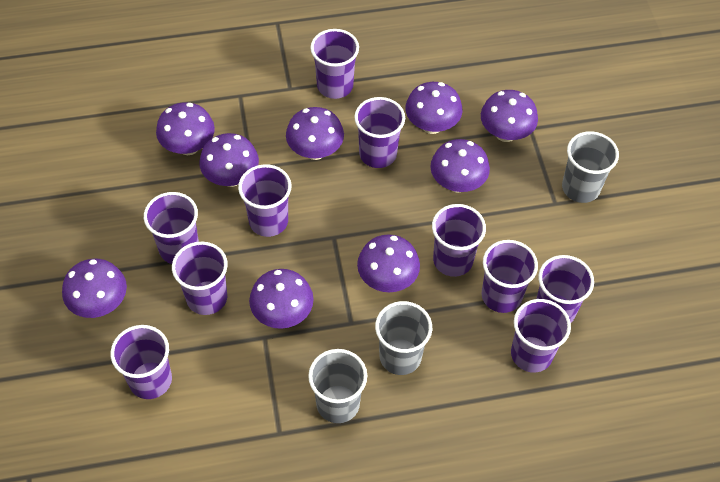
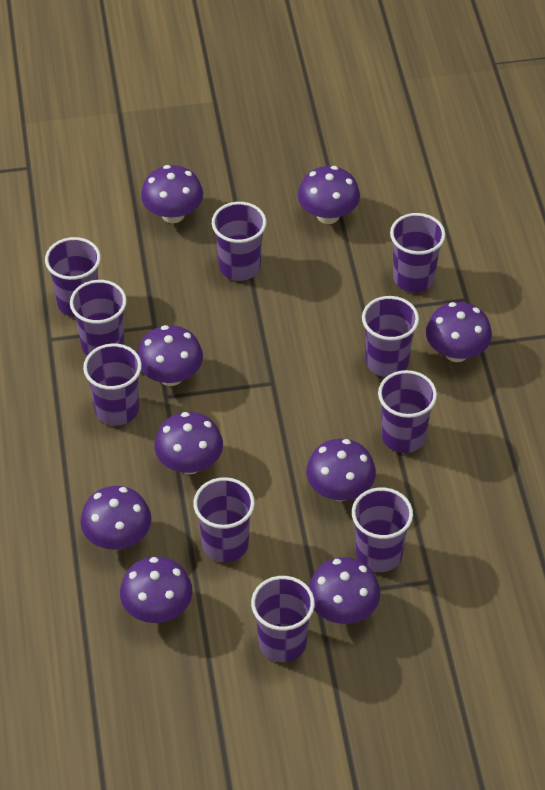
grey cup: 3 -> 0

